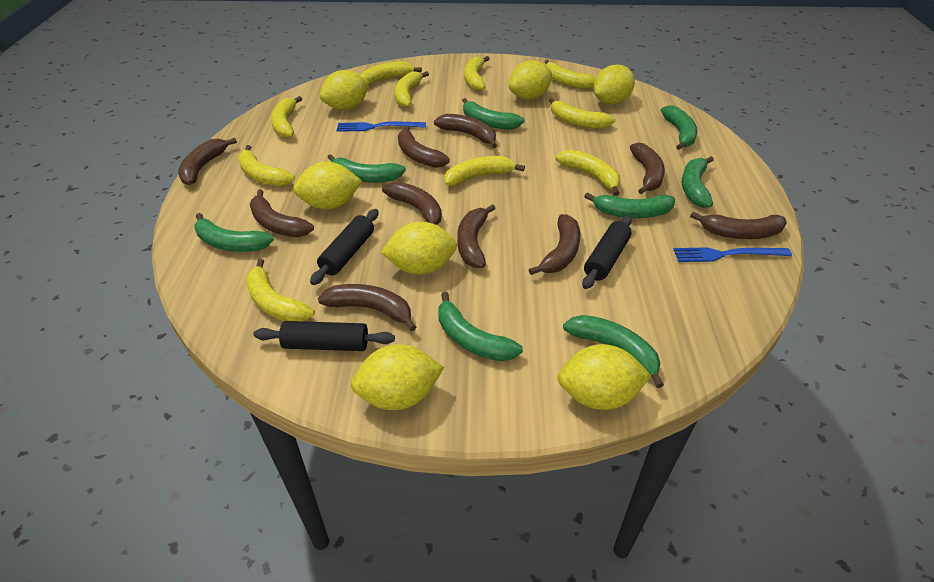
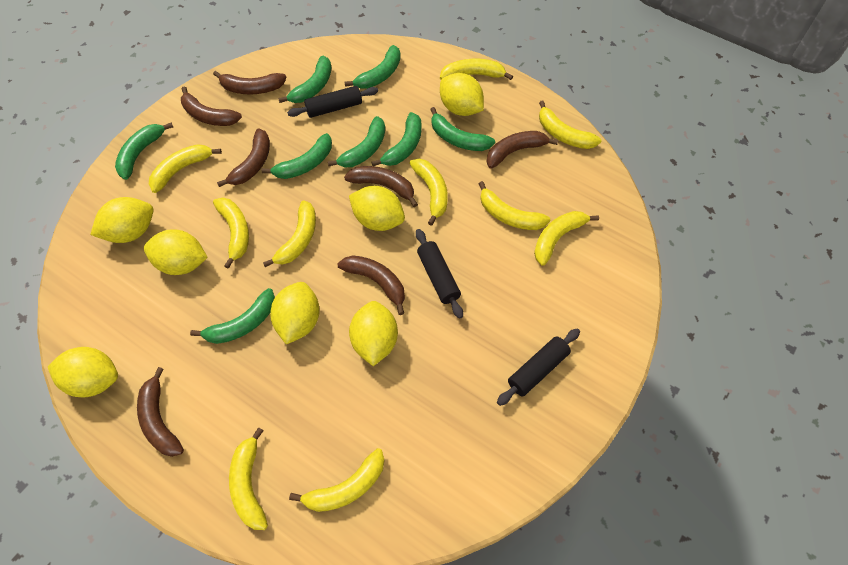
blue fork: 2 -> 0
brown banana: 10 -> 7

